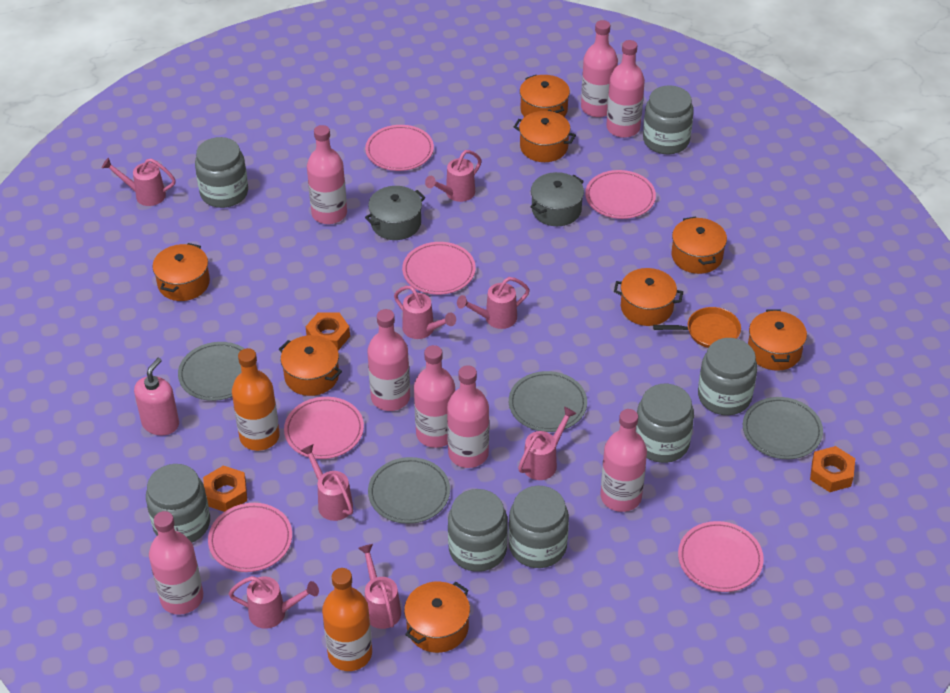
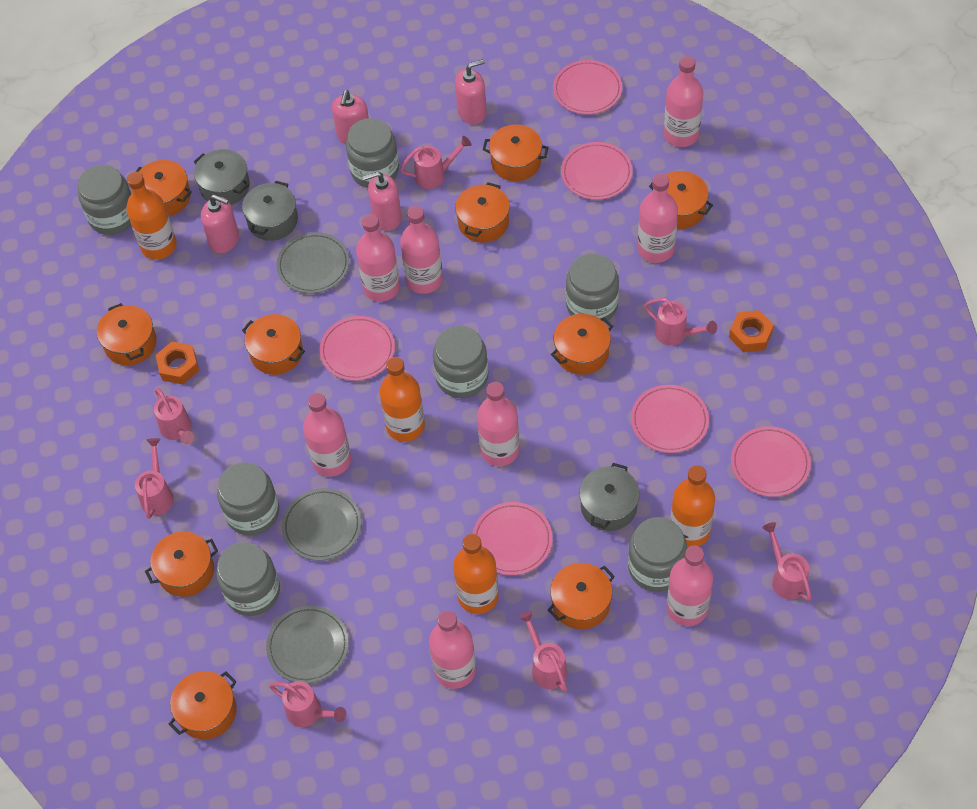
grey plate: 4 -> 3
grey pot: 2 -> 3
orange bottle: 2 -> 4
orange nut: 3 -> 2
orange pan: 1 -> 0
orange pot: 8 -> 10
pink soap dispenser: 1 -> 4
pink watering can: 8 -> 7

